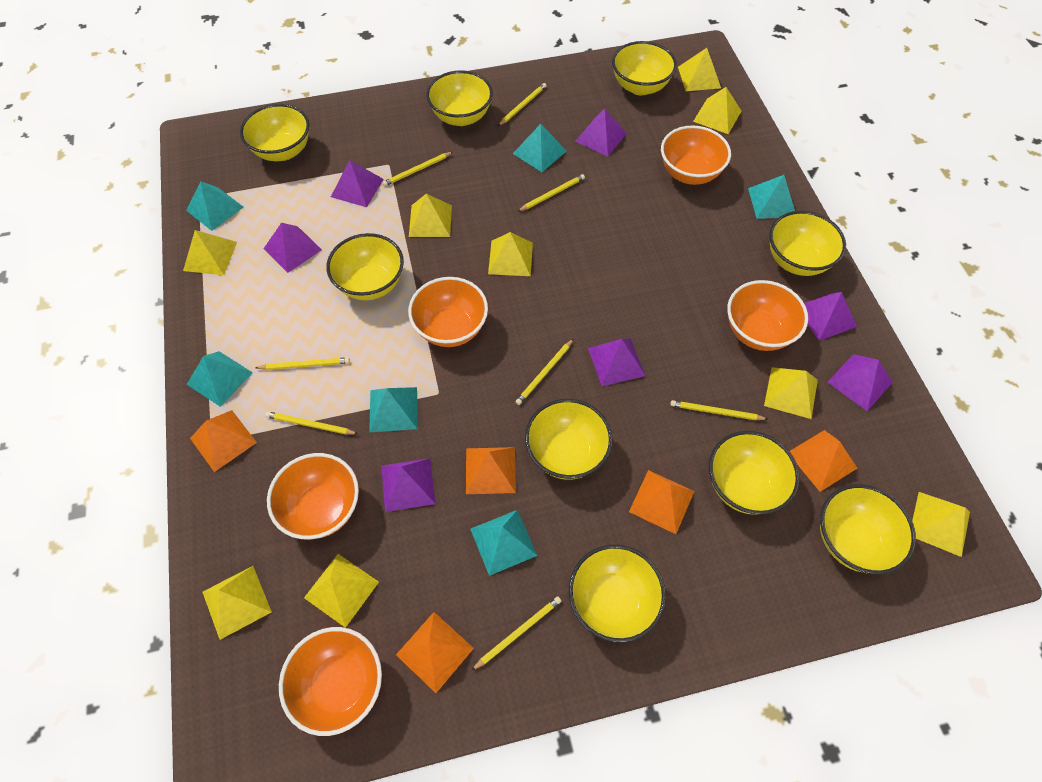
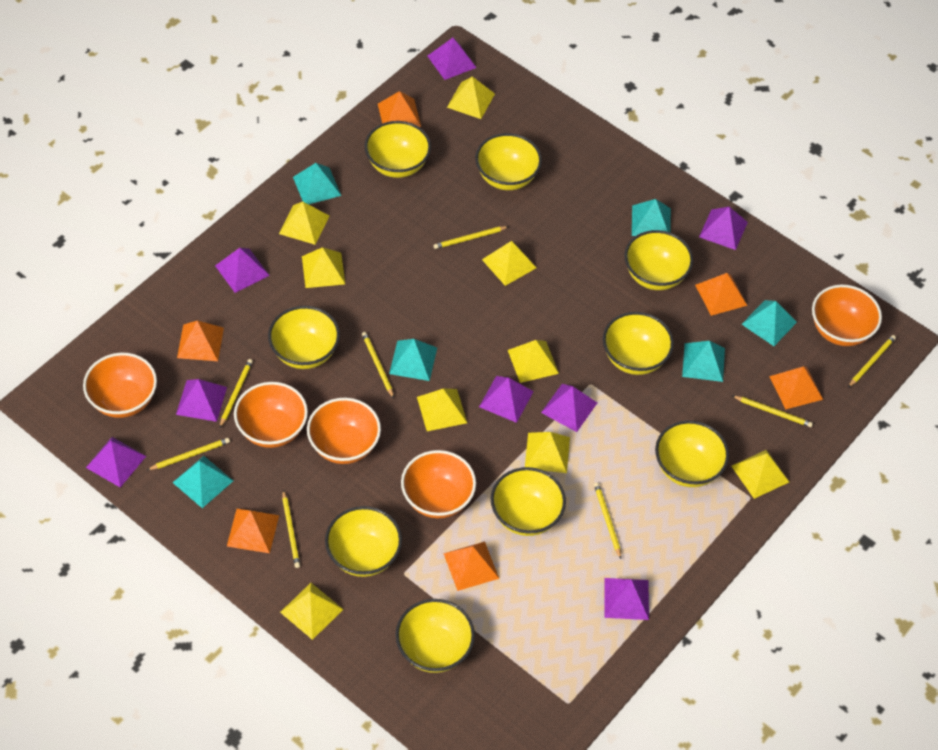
orange pyramid: 5 -> 6
purple pyramid: 7 -> 8

